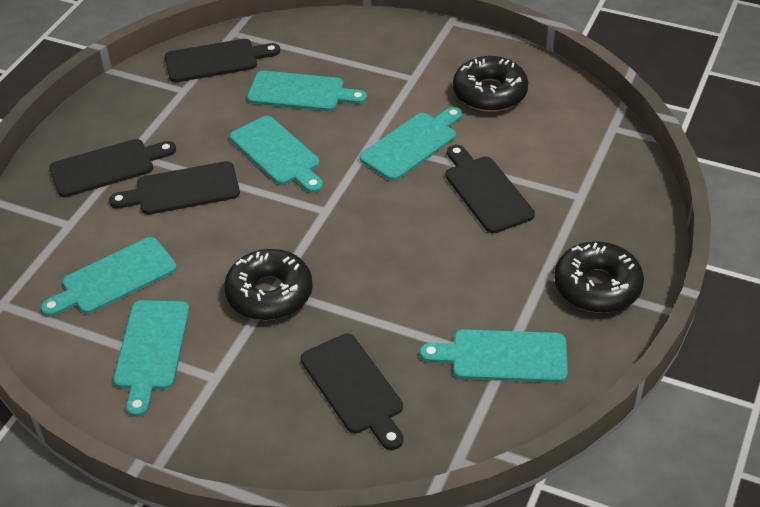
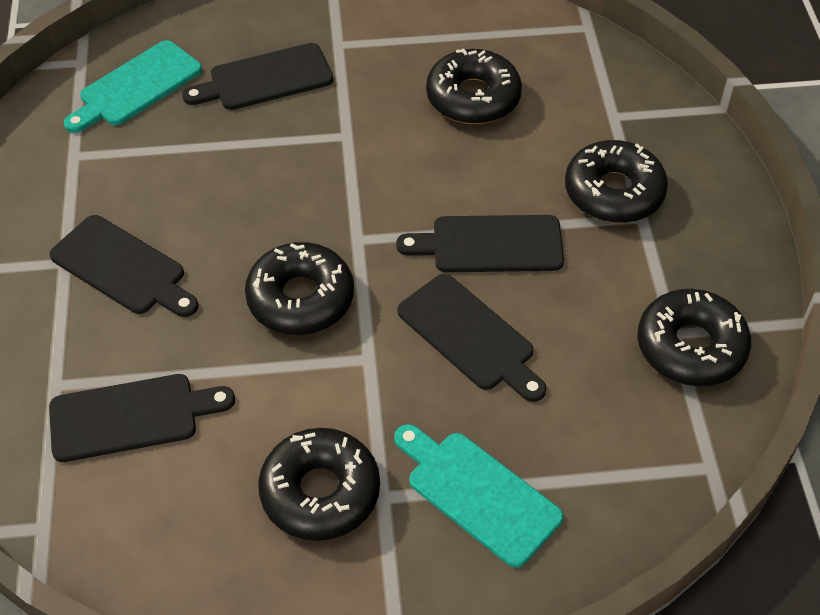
black donut: 3 -> 5
turquoise cutting board: 6 -> 2

